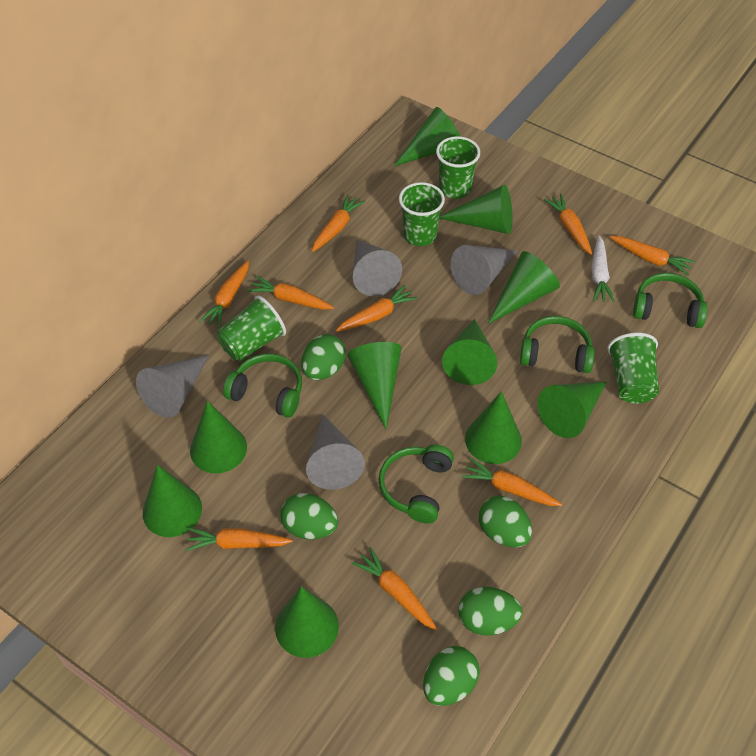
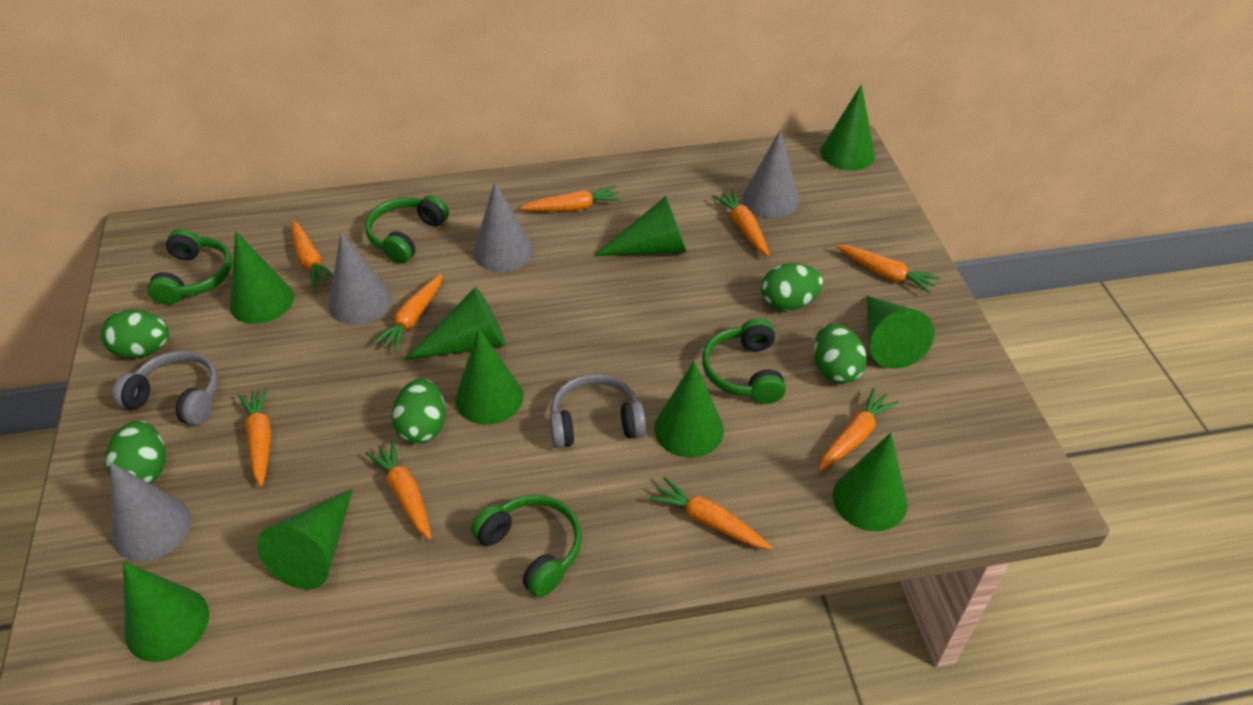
green cup: 4 -> 0
grey headphones: 0 -> 2
white carrot: 1 -> 0

